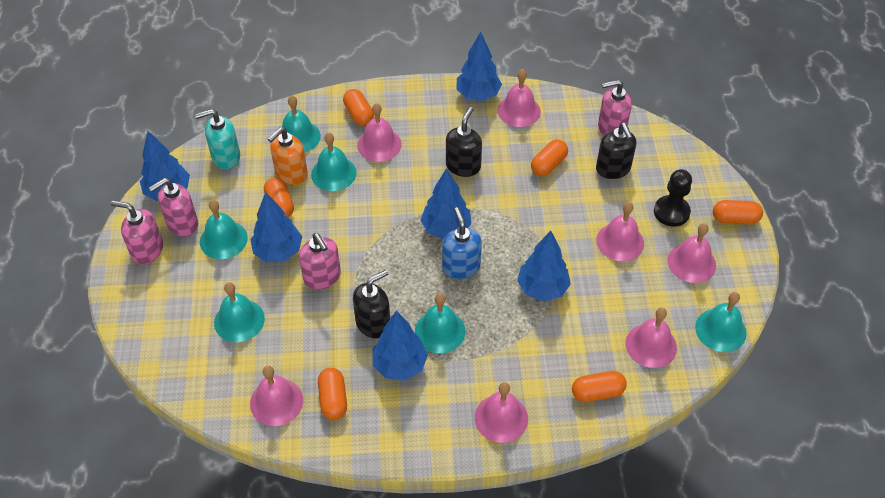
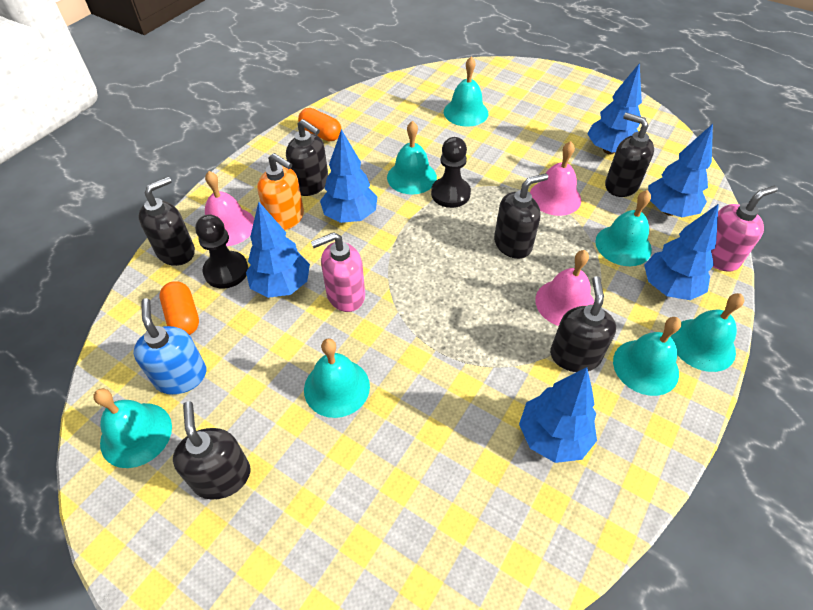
black pawn: 1 -> 2
black soap dispenser: 3 -> 6
orange capsule: 6 -> 2
pink bell: 7 -> 3
pink soap dispenser: 4 -> 2
turquoise bell: 6 -> 7
turquoise soap dispenser: 1 -> 0

